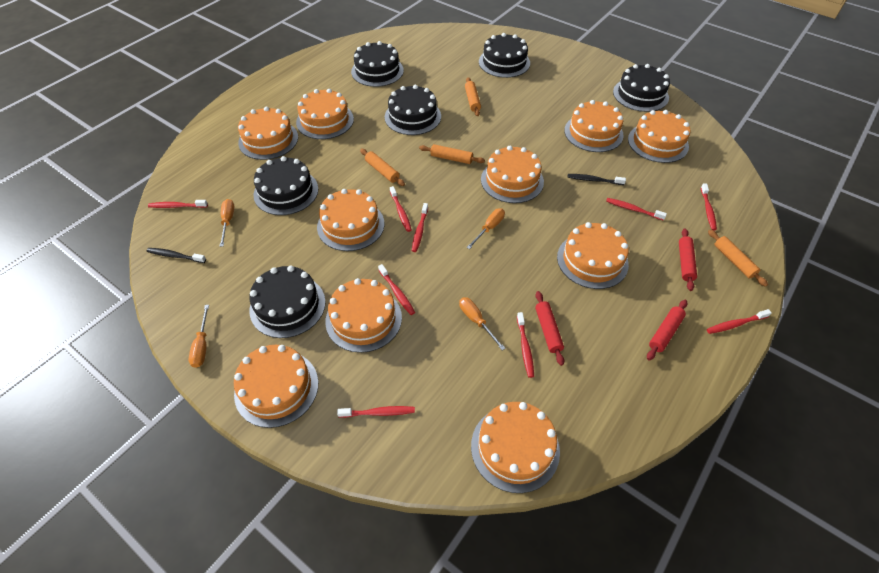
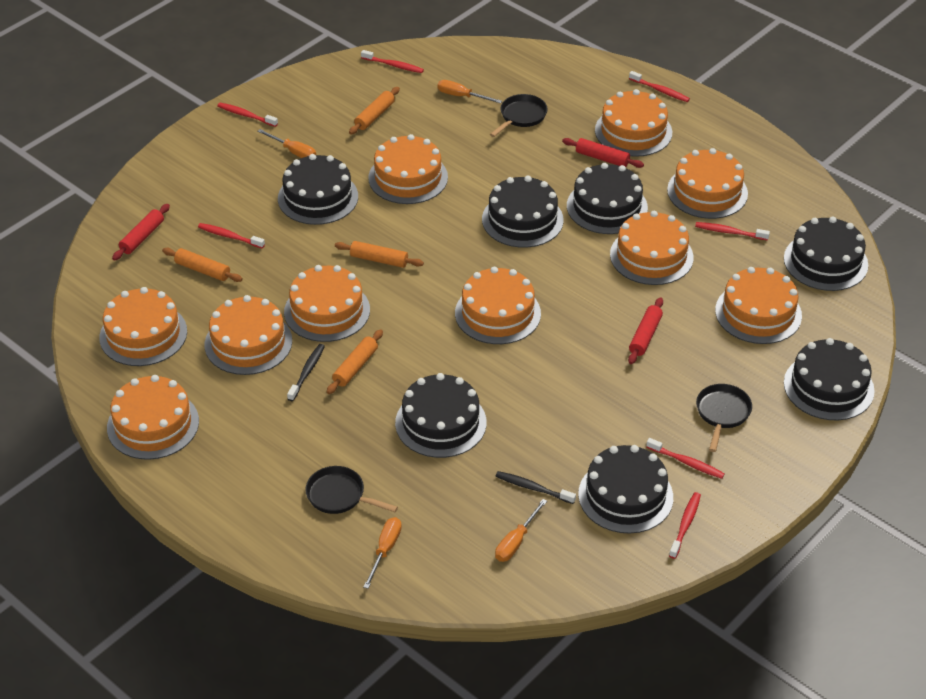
black cake: 6 -> 7
black pan: 0 -> 3
red toothbrush: 9 -> 7

